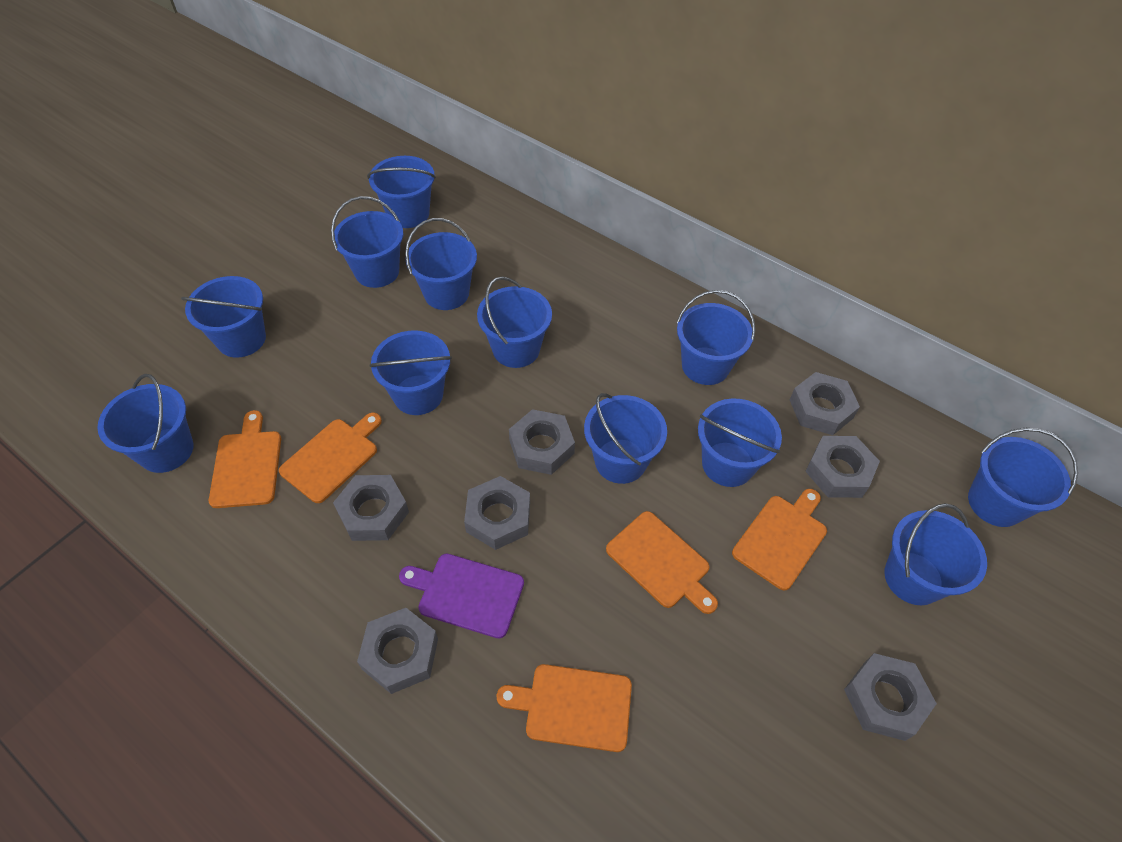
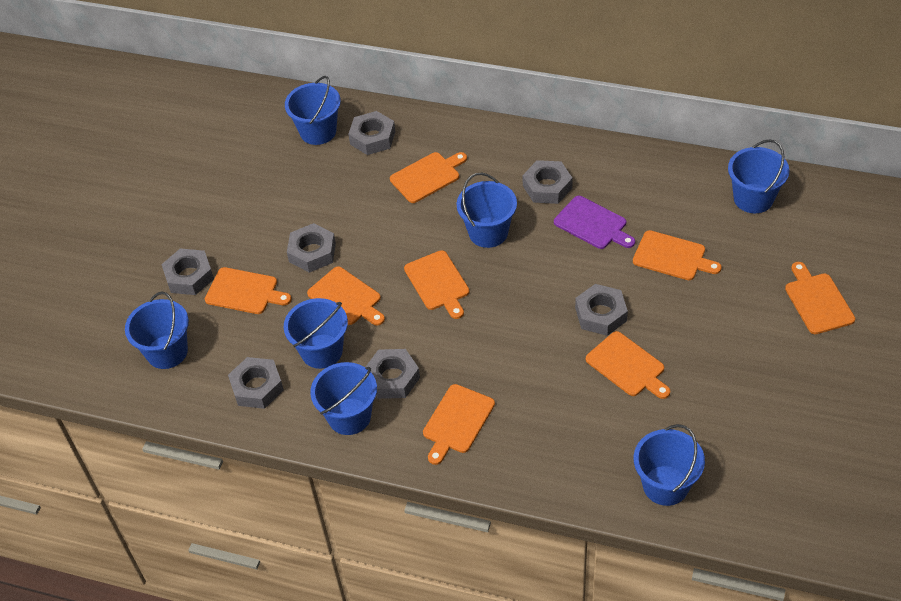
blue bucket: 12 -> 7
orange cutting board: 5 -> 8

